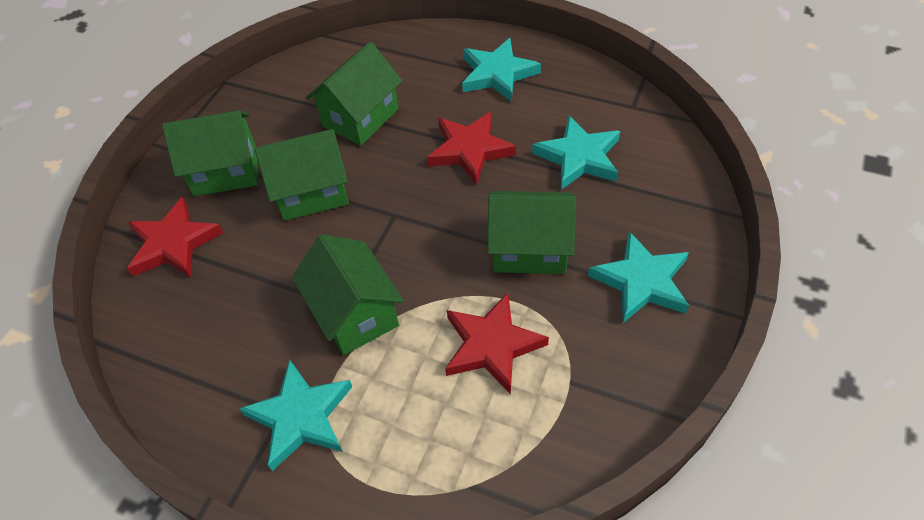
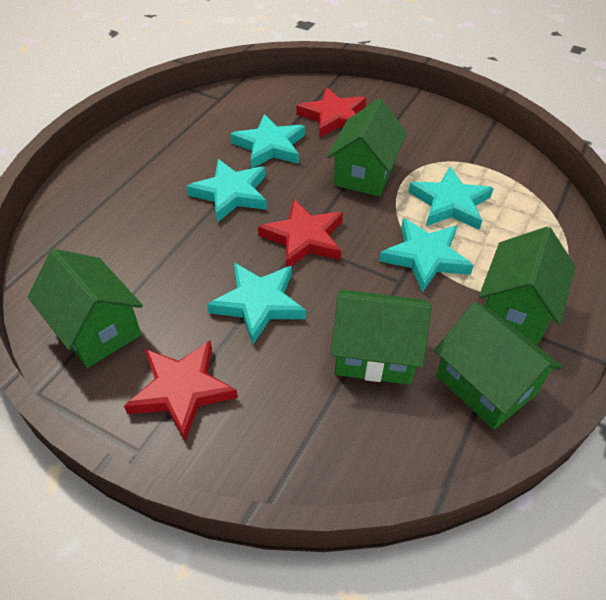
turquoise star: 4 -> 5

